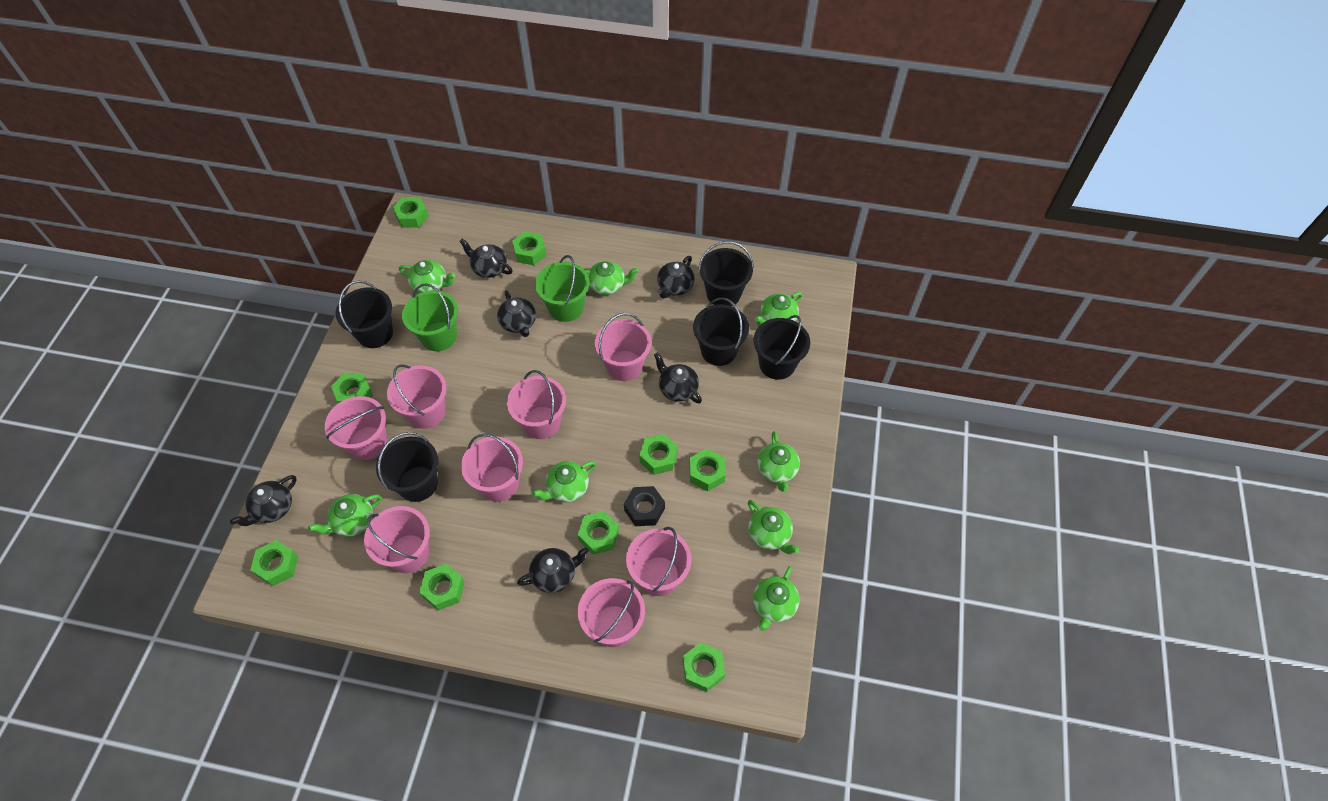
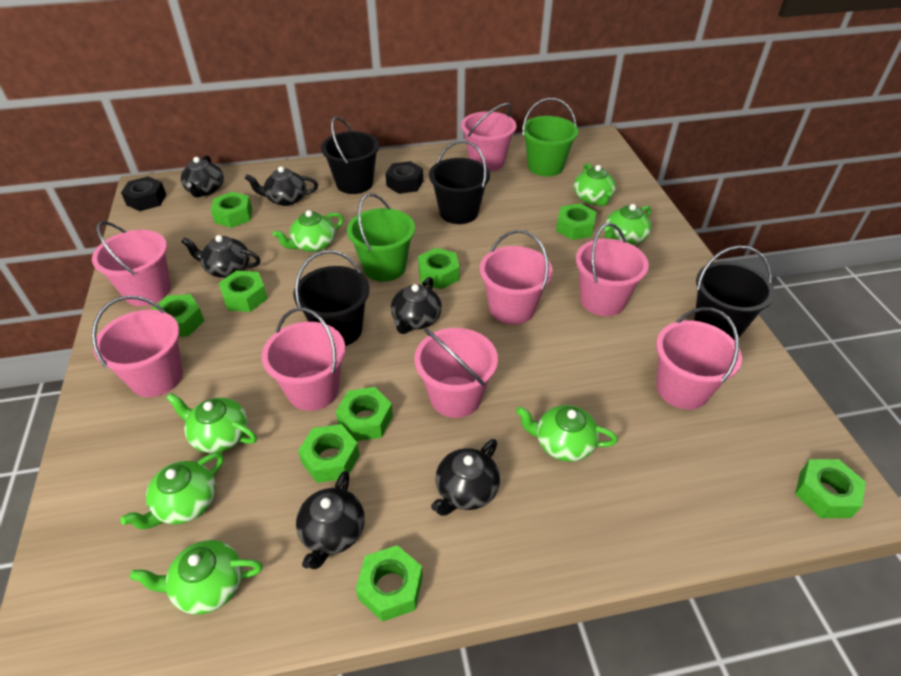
black bucket: 5 -> 4
black nut: 1 -> 2
green teapot: 8 -> 7

